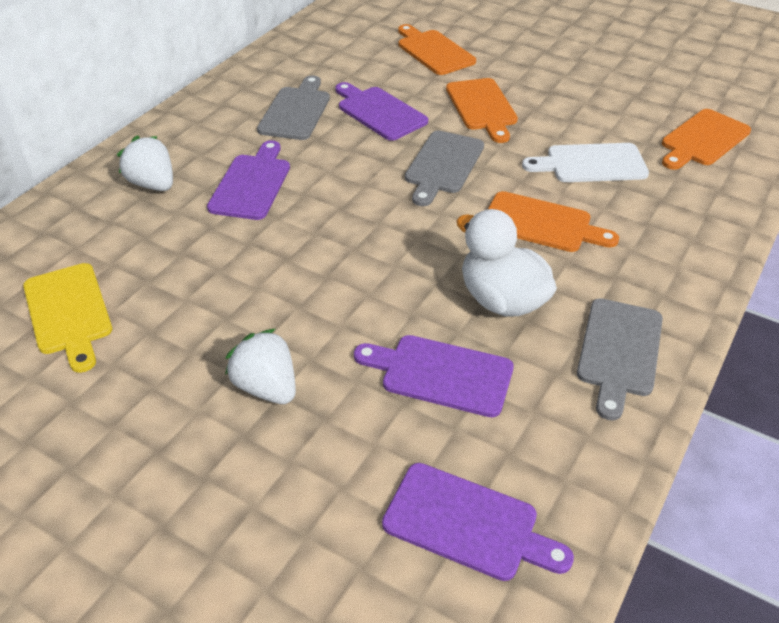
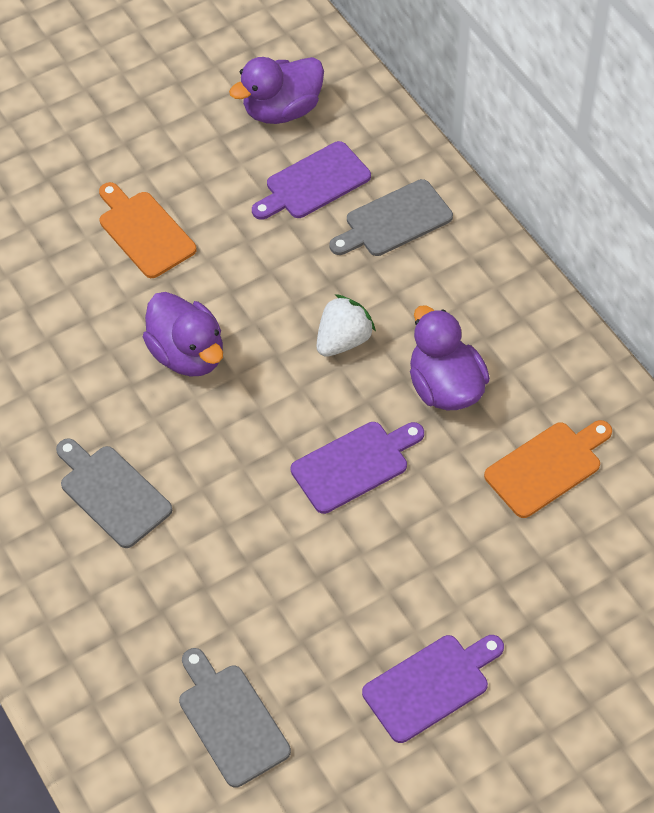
orange cutting board: 4 -> 2
purple cutting board: 4 -> 3
purple duck: 0 -> 3
white cutting board: 1 -> 0
white duck: 1 -> 0
white strawberry: 2 -> 1
yellow cutting board: 1 -> 0

